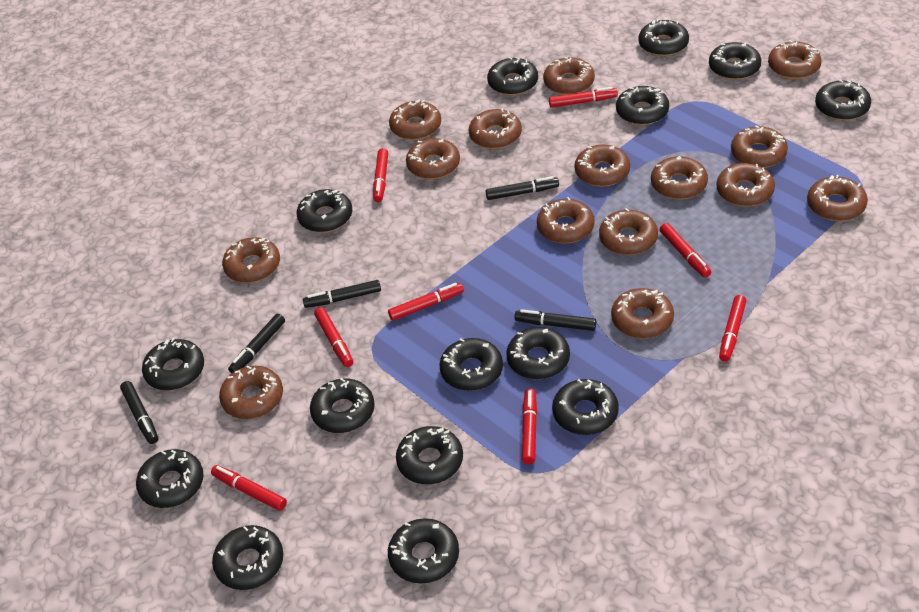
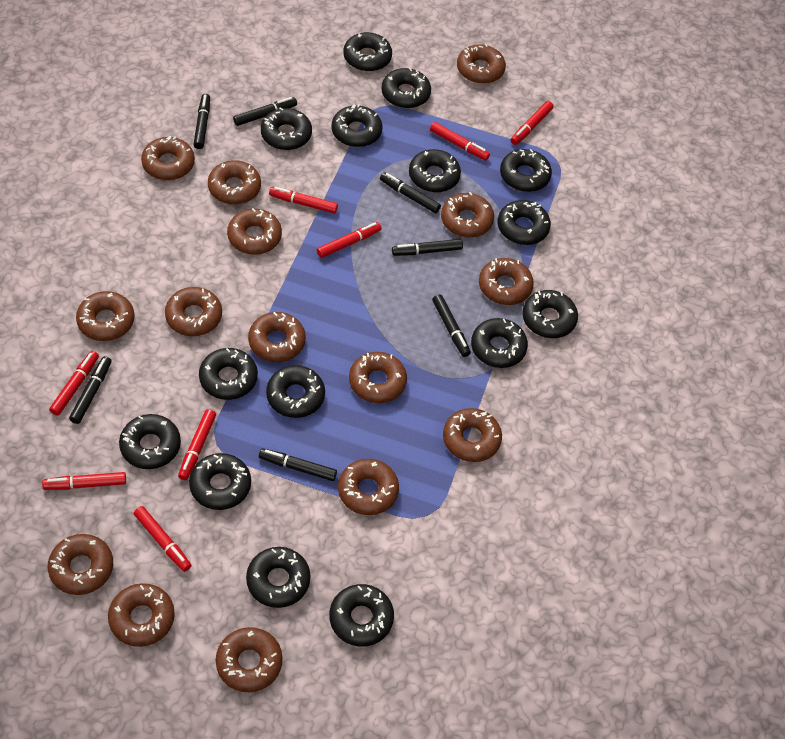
black marker: 5 -> 7

